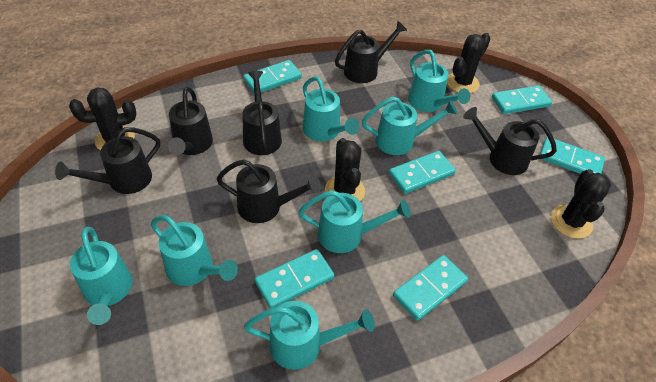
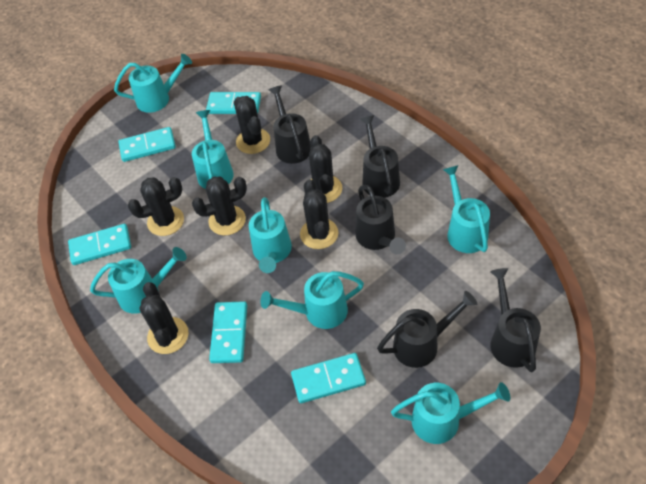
black cactus: 4 -> 6
black watering can: 6 -> 5
turquoise domino: 6 -> 5

